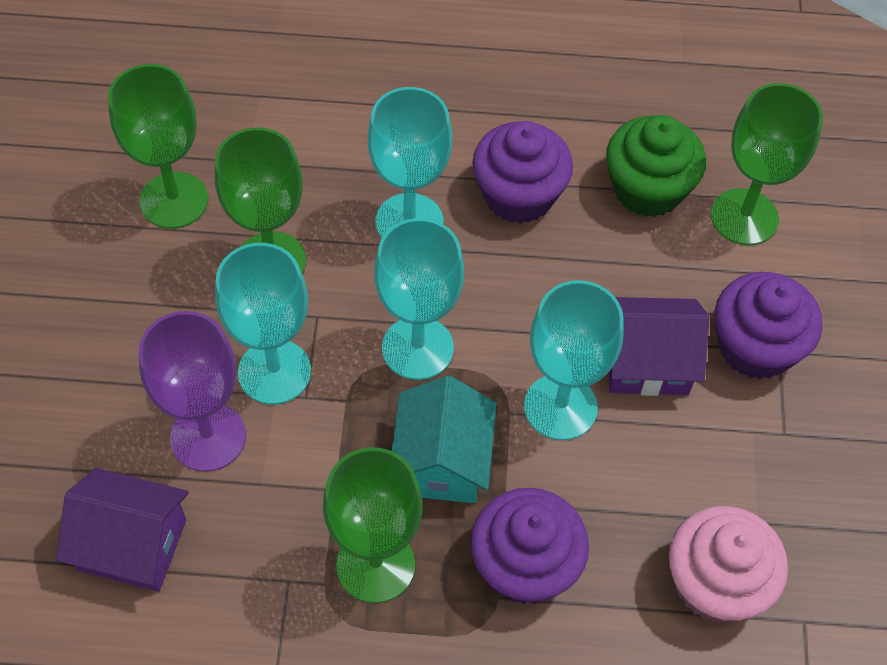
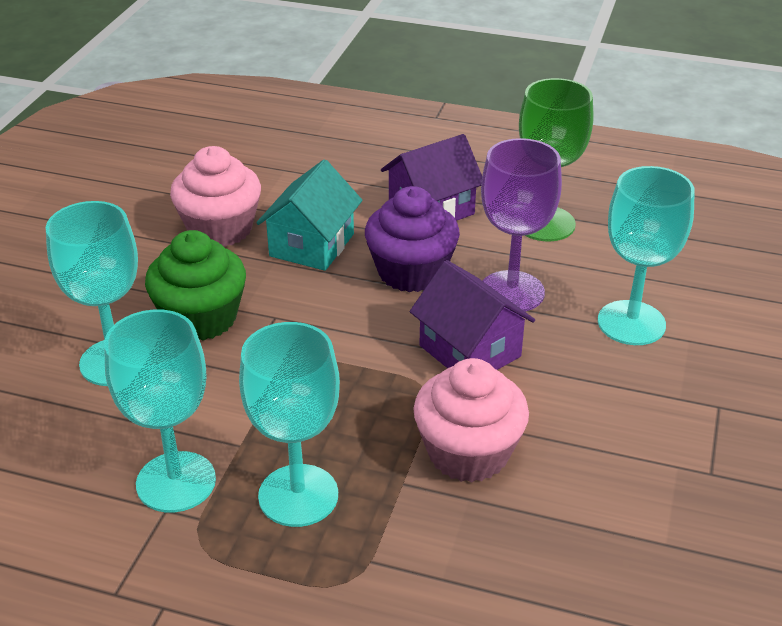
green goblet: 4 -> 1
pink cupcake: 1 -> 2
purple cupcake: 3 -> 1

